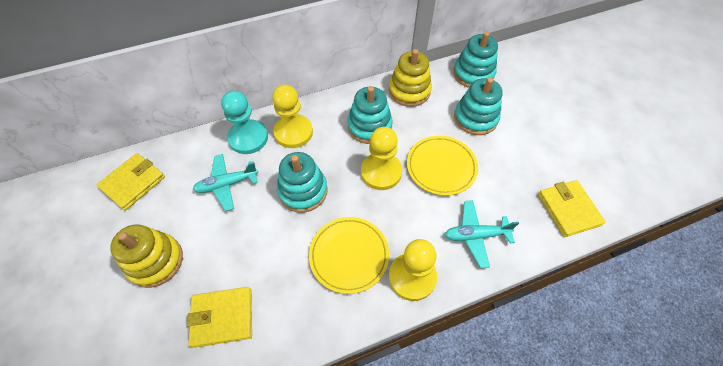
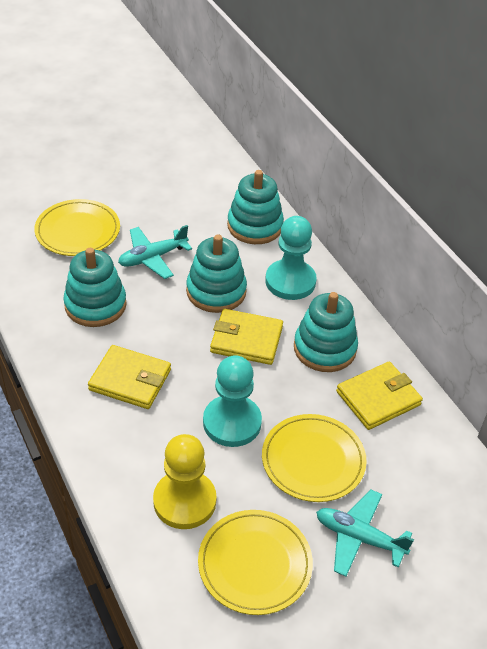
turquoise pawn: 1 -> 2
yellow pawn: 3 -> 1
yellow plate: 2 -> 3
yellow stacking toy: 2 -> 0

